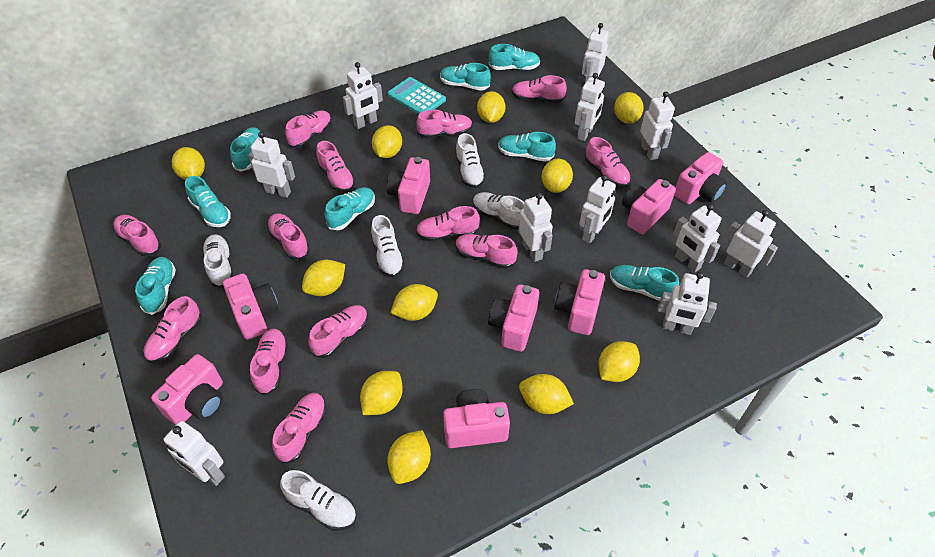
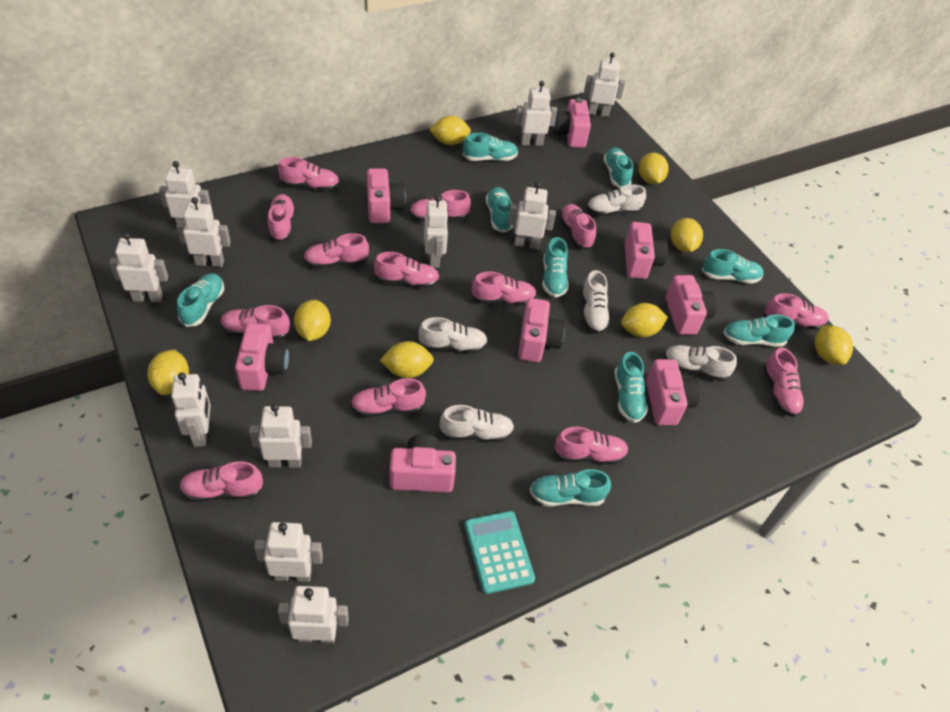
turquoise shoe: 8 -> 9
yellow lemon: 11 -> 8

